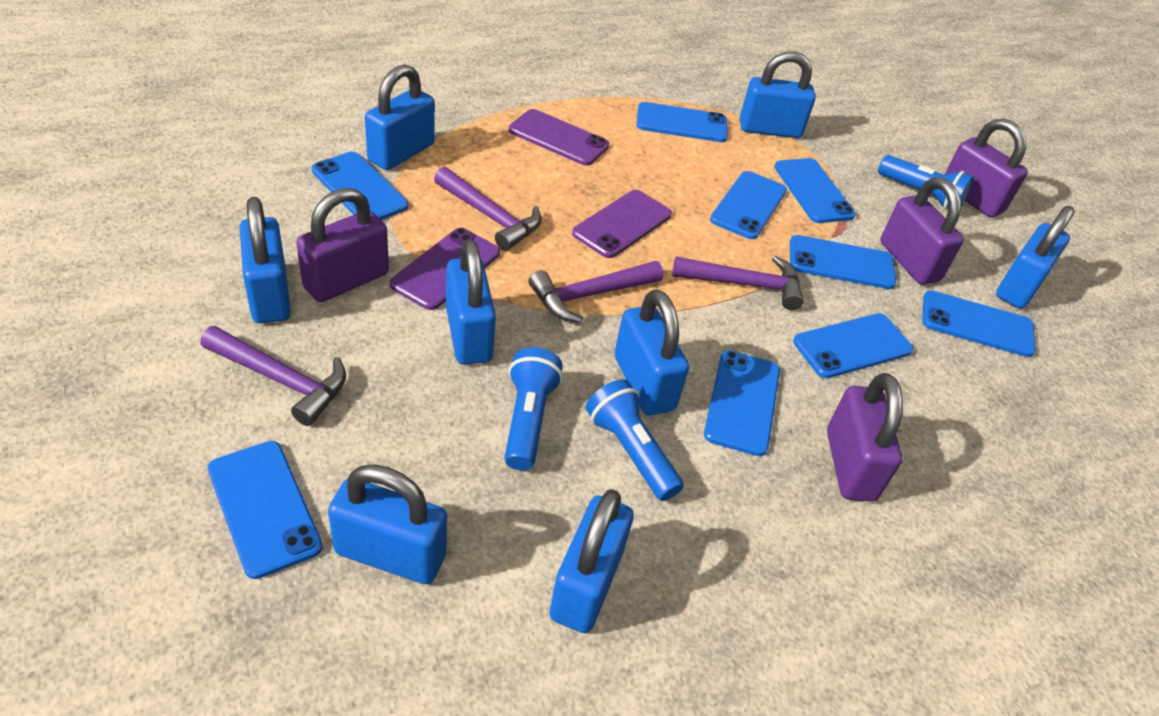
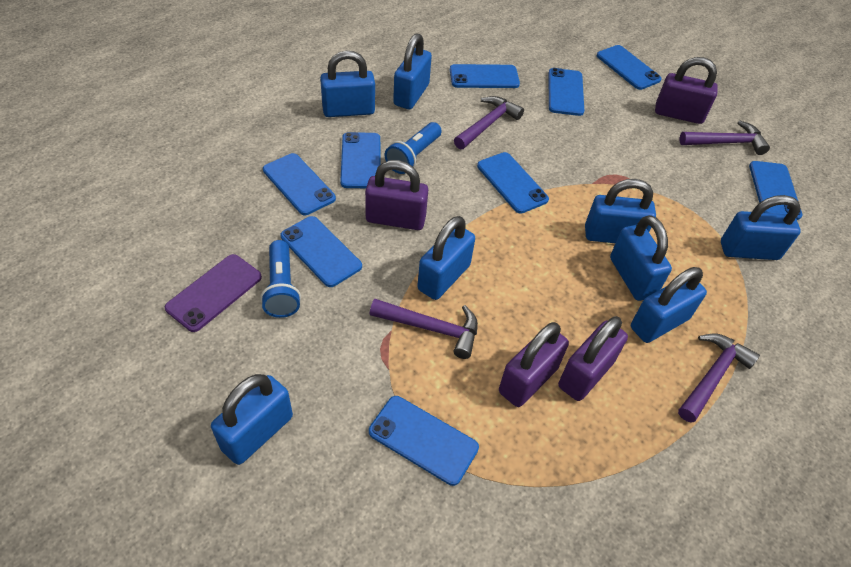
blue flashlight: 3 -> 2
purple phone: 3 -> 1

